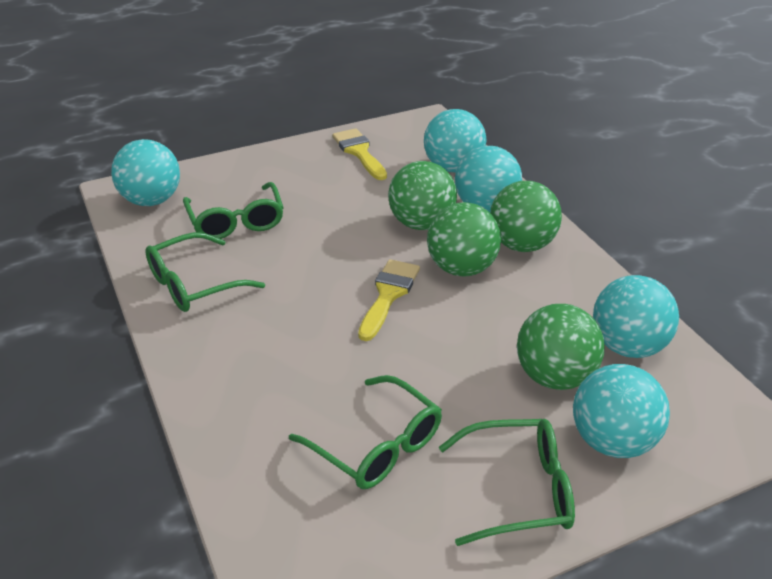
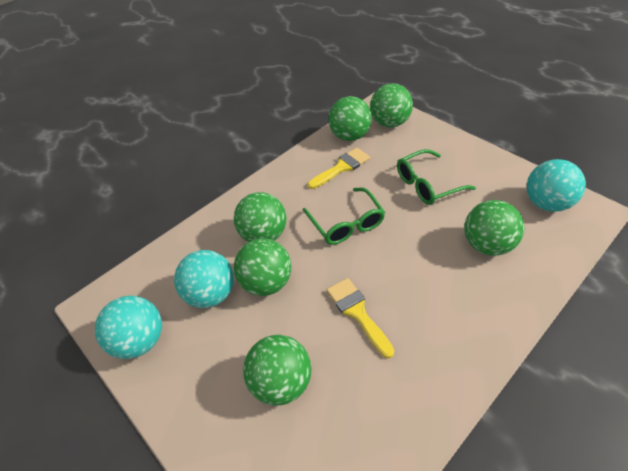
green ball: 4 -> 6
green glasses: 4 -> 2
turquoise ball: 5 -> 3

